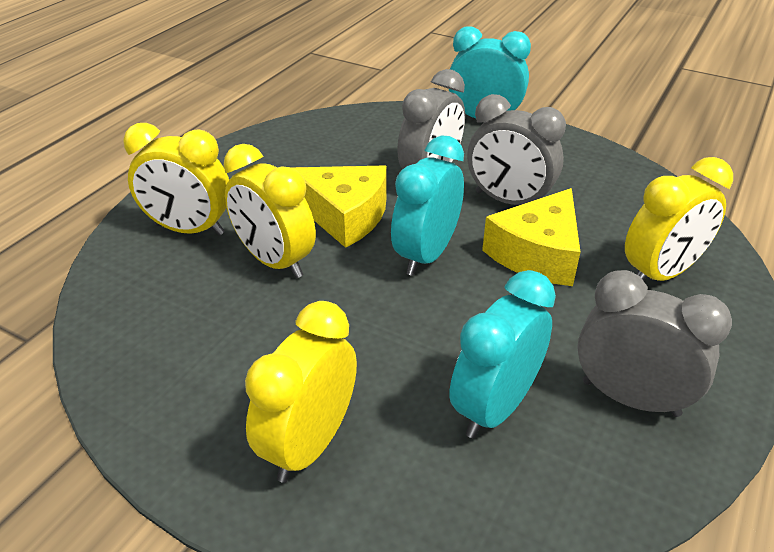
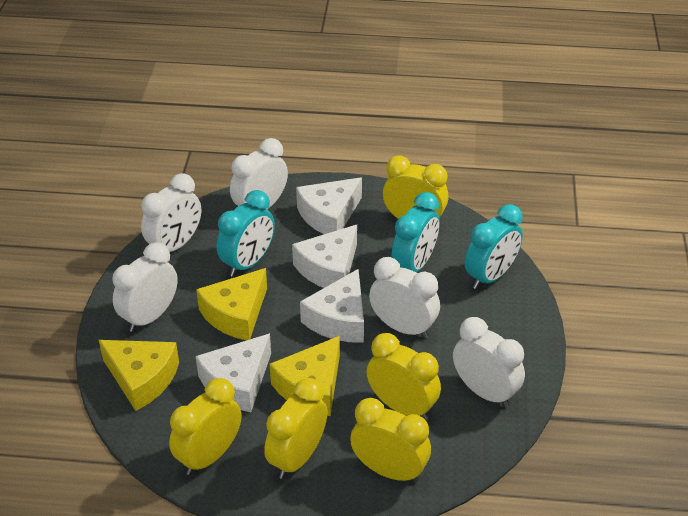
grey clock: 3 -> 0
white cheese: 0 -> 4
white clock: 0 -> 5
yellow cheese: 2 -> 3
yellow clock: 4 -> 5

